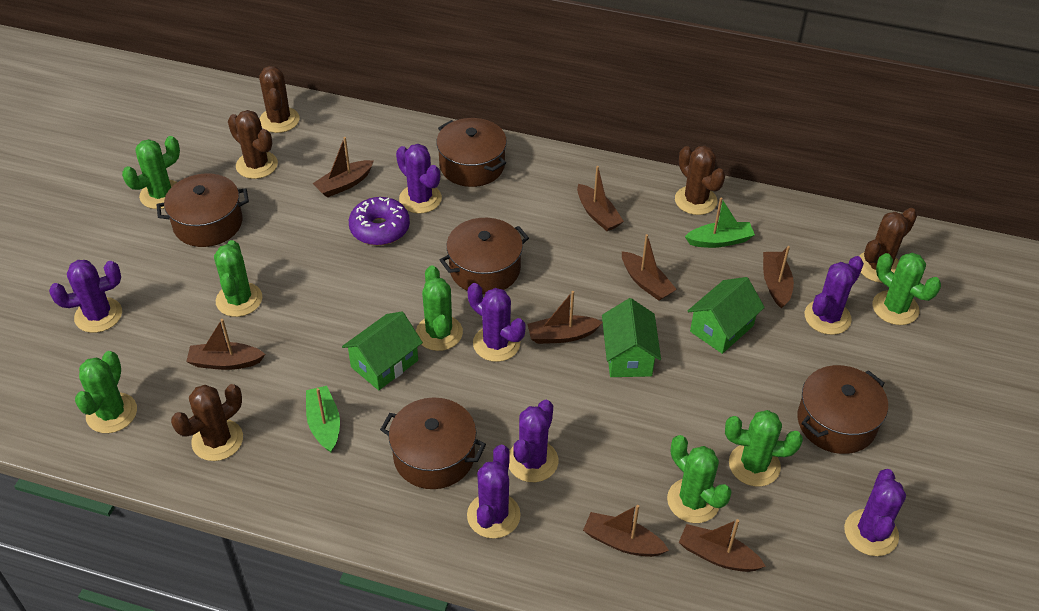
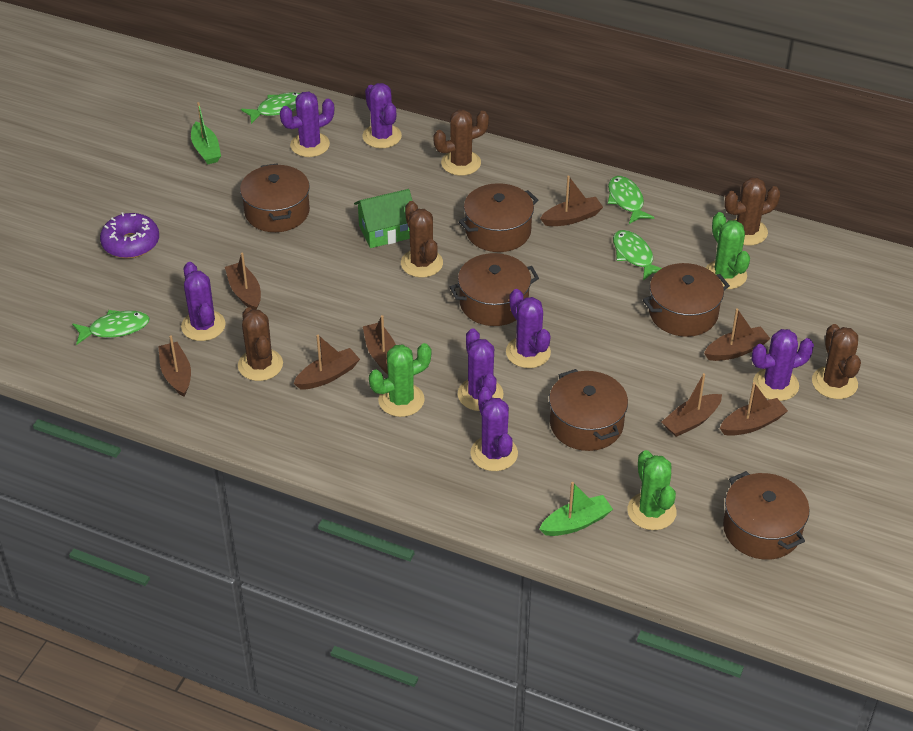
brown pot: 5 -> 6
green cactus: 7 -> 3
green fish: 0 -> 4
green house: 3 -> 1

